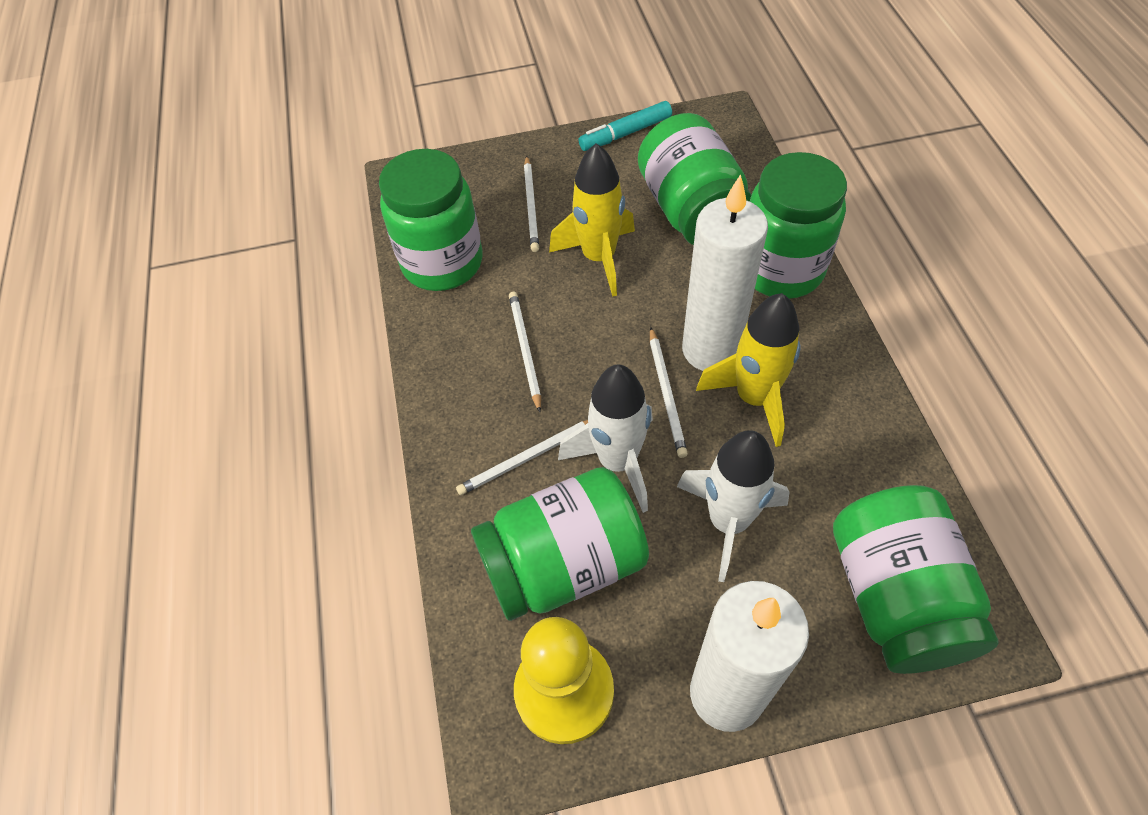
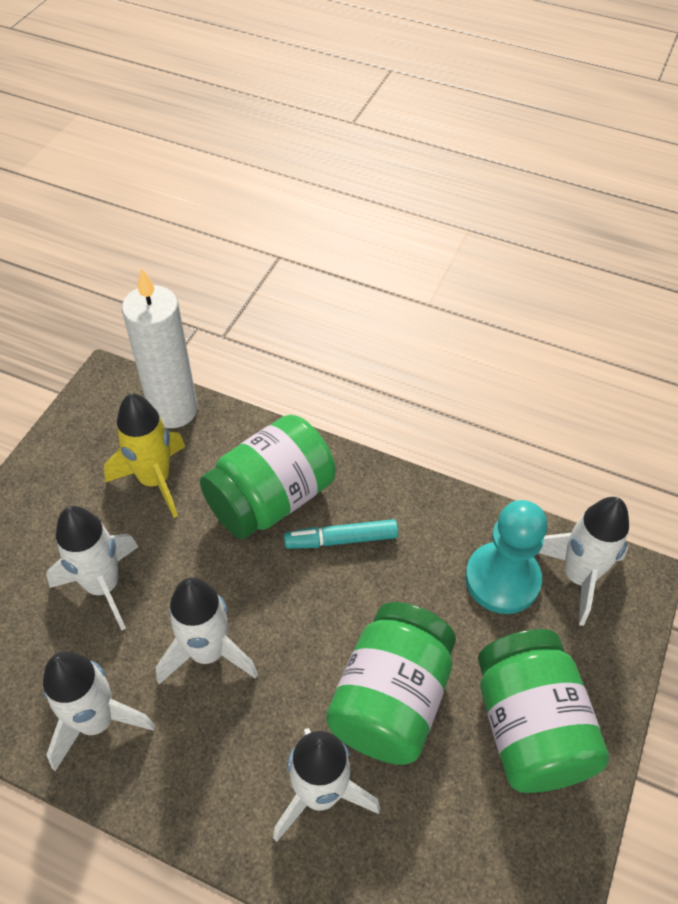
green jar: 5 -> 3
turquoise pawn: 0 -> 1
white candle: 2 -> 1
white pencil: 4 -> 0
white rocket: 2 -> 5
yellow pawn: 1 -> 0
yellow rocket: 2 -> 1

